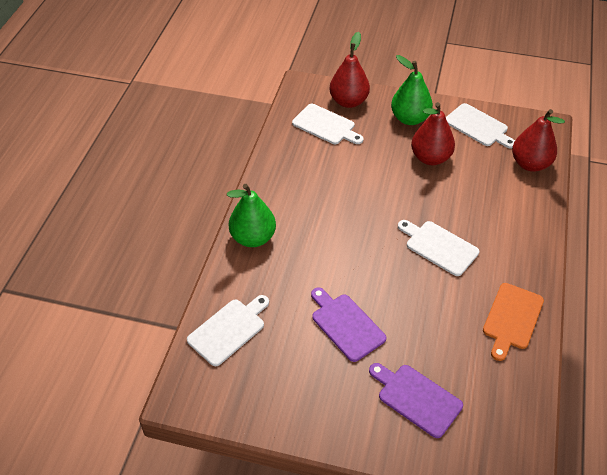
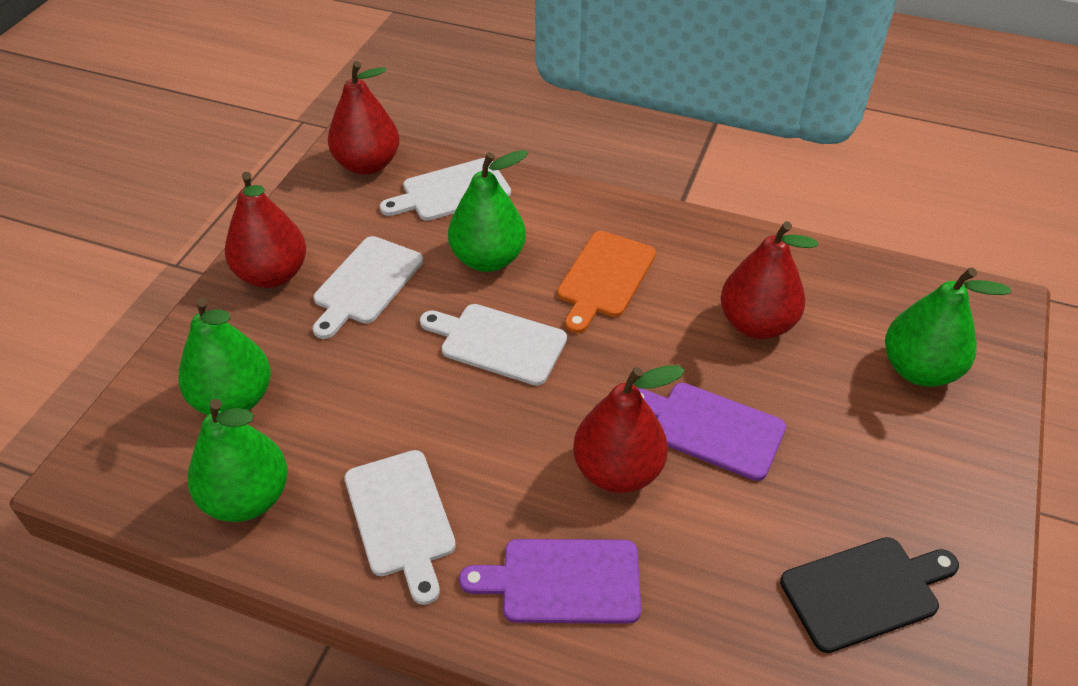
black cutting board: 0 -> 1
green pear: 2 -> 4
red pear: 3 -> 4

